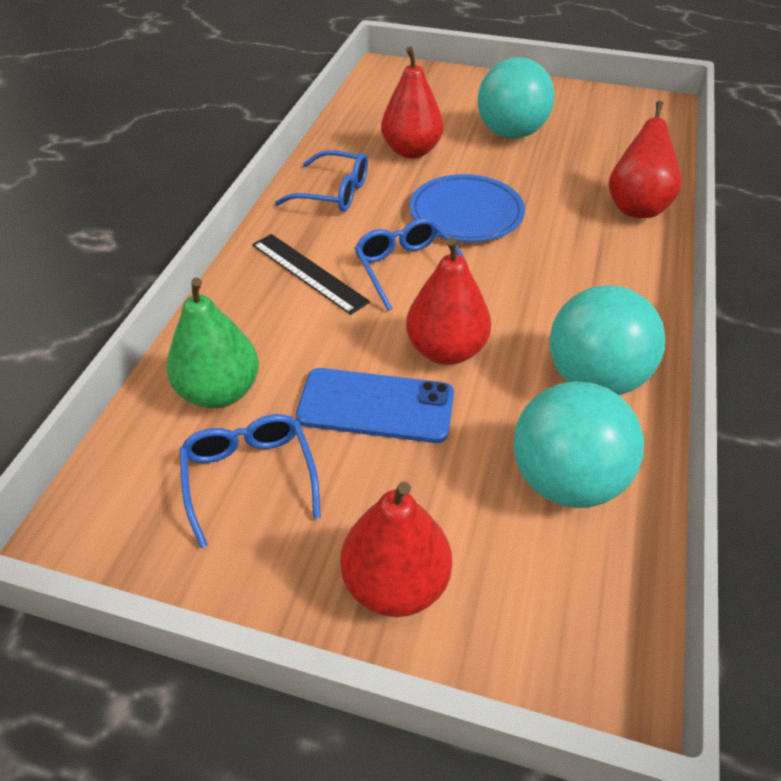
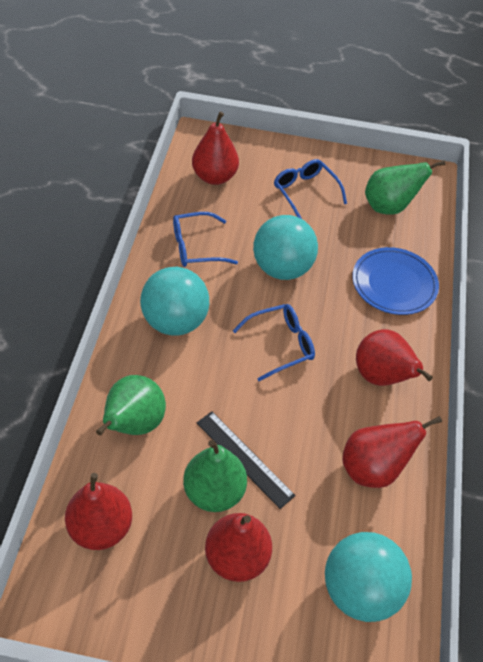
blue phone: 1 -> 0
green pear: 1 -> 3
red pear: 4 -> 5

